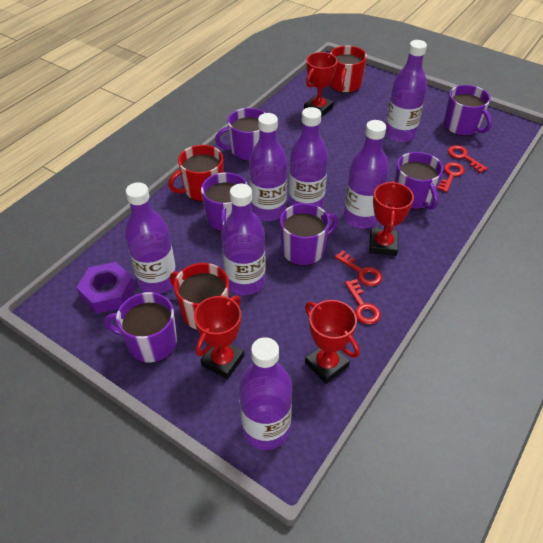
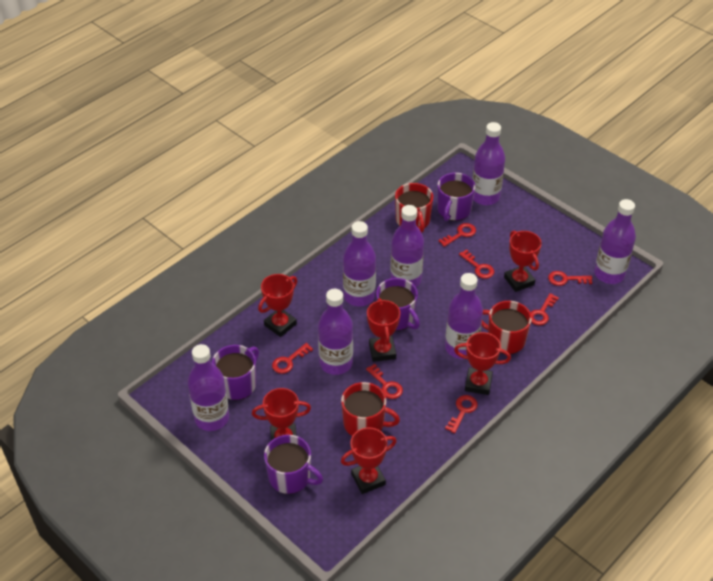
purple mug: 6 -> 4
purple nut: 1 -> 0
red key: 4 -> 7
red trophy: 4 -> 6

